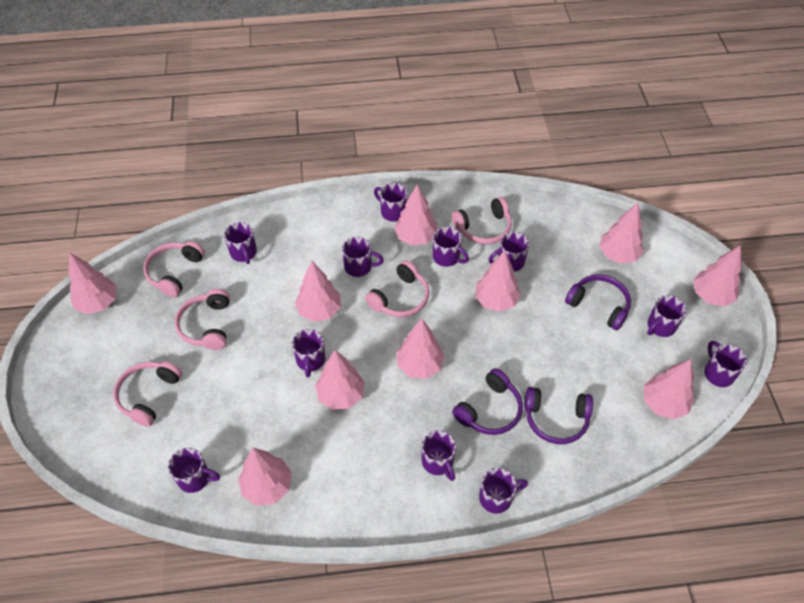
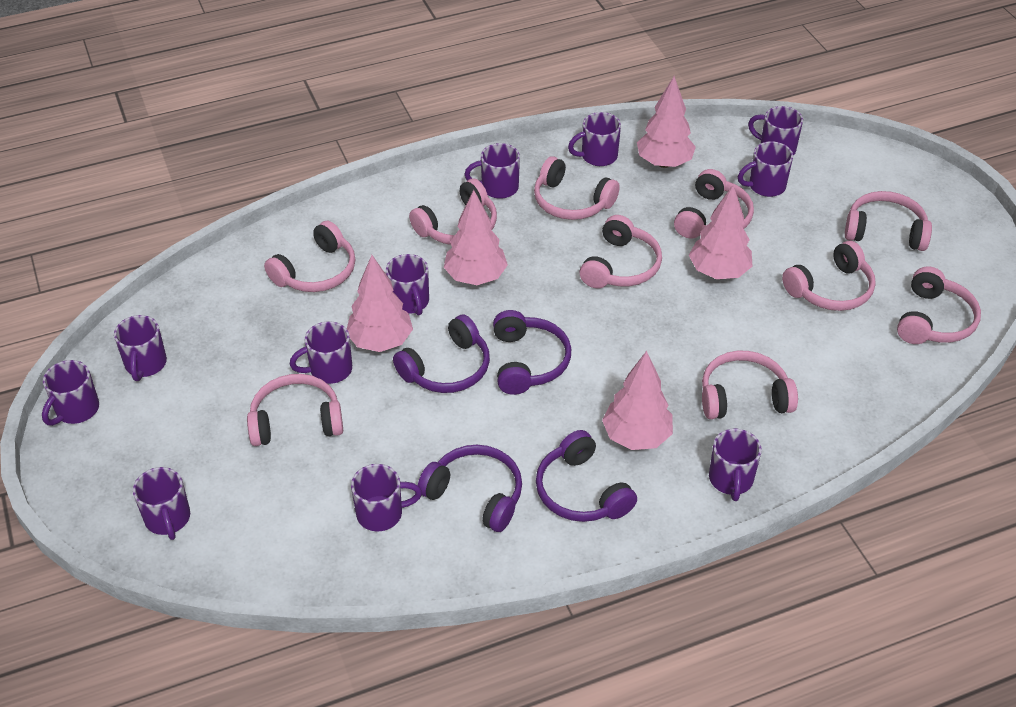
pink headphones: 5 -> 10
pink tree: 10 -> 5
purple headphones: 3 -> 4

